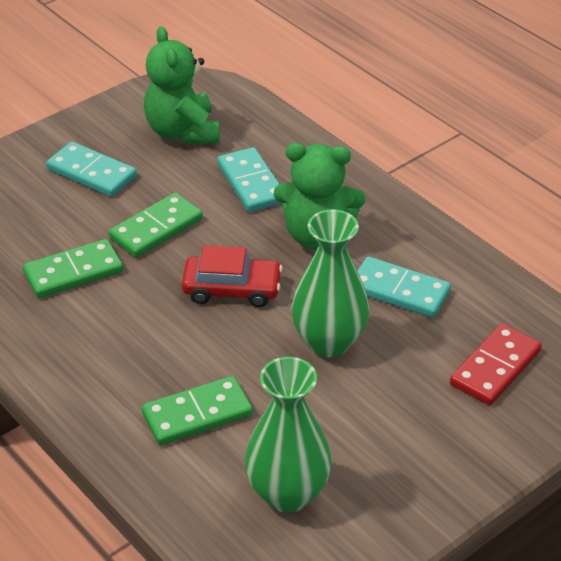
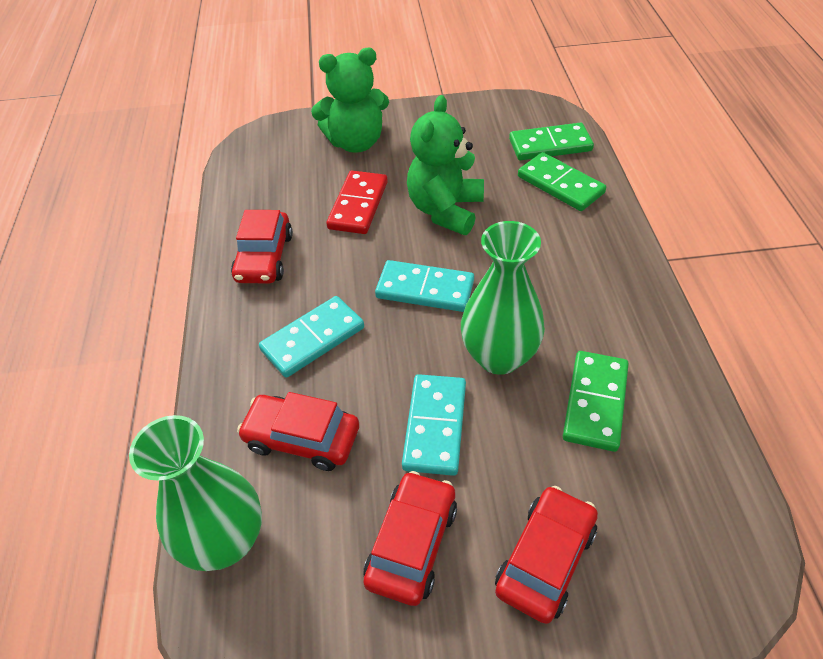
red car: 1 -> 4

